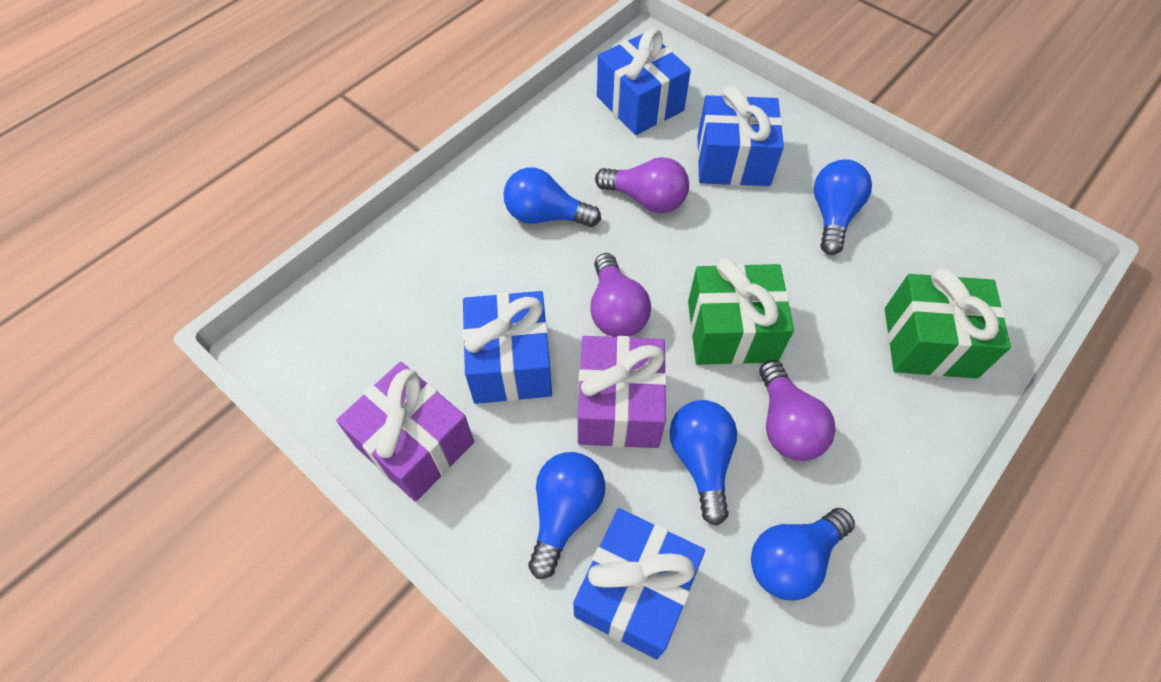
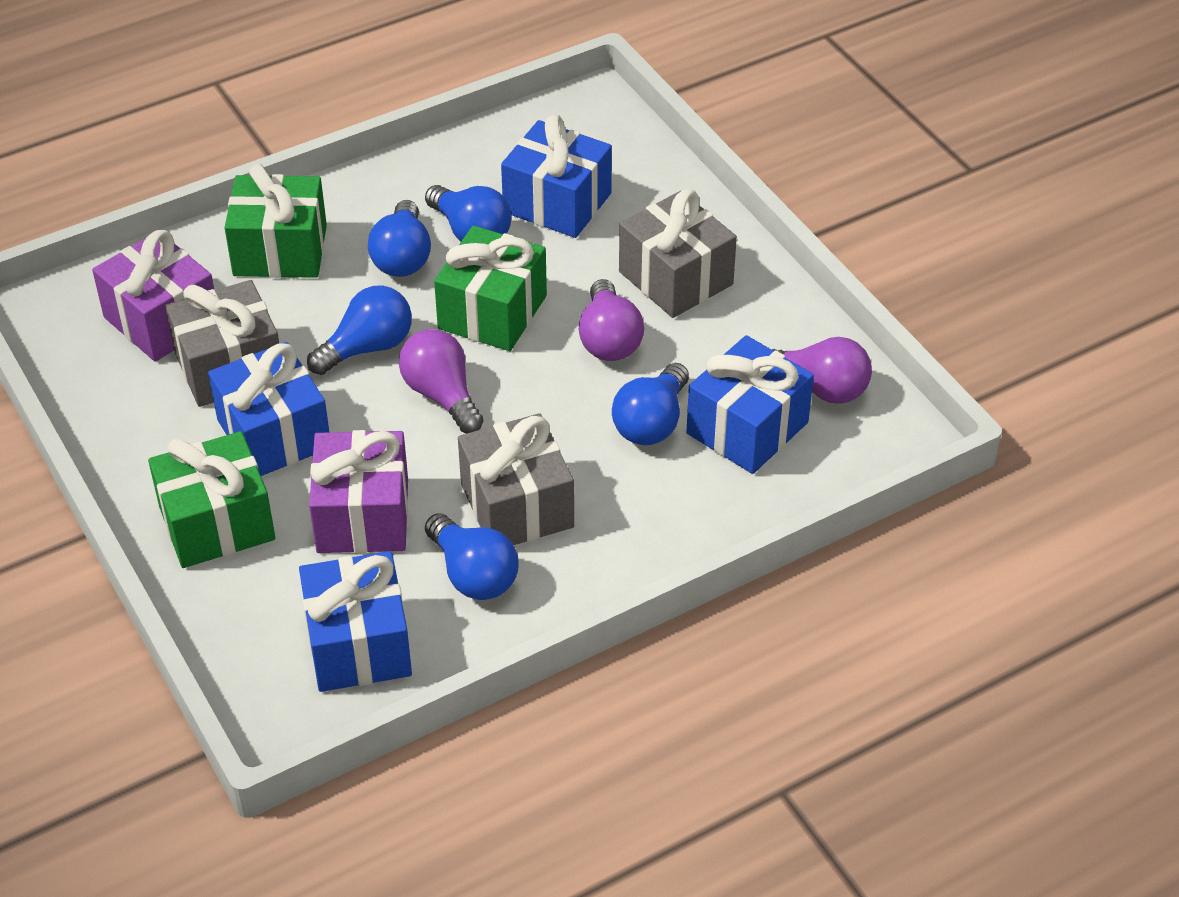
green gift: 2 -> 3
grey gift: 0 -> 3

